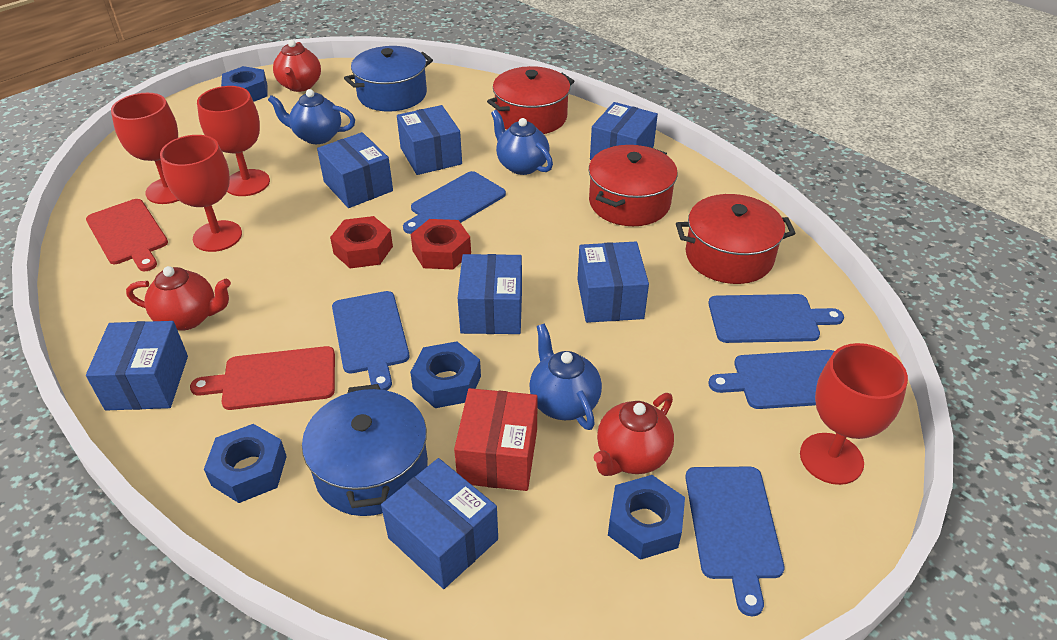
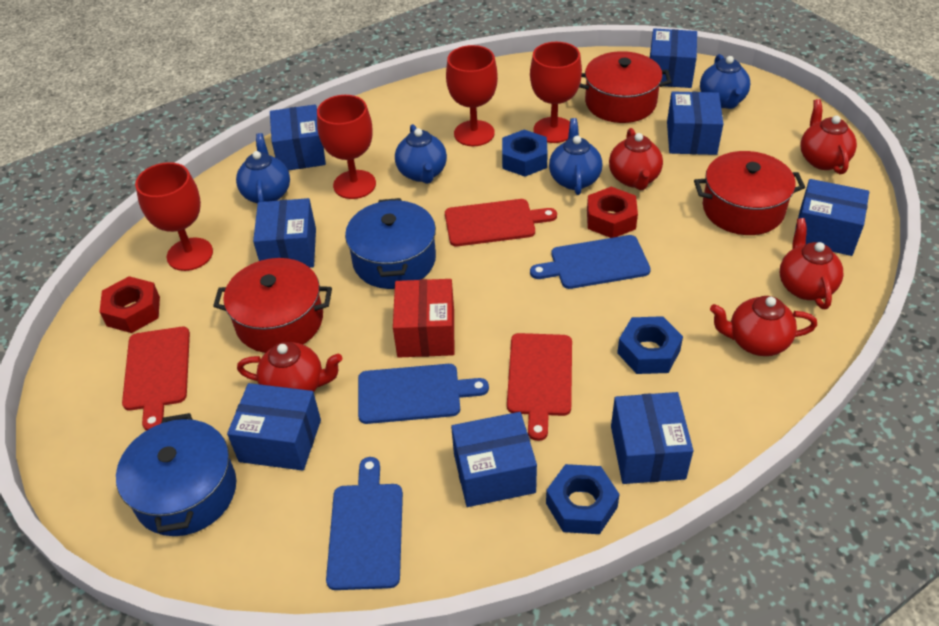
blue box: 7 -> 8
blue cutting board: 5 -> 3
blue nut: 4 -> 3
blue teapot: 3 -> 4
red cutting board: 2 -> 3
red teapot: 3 -> 5

